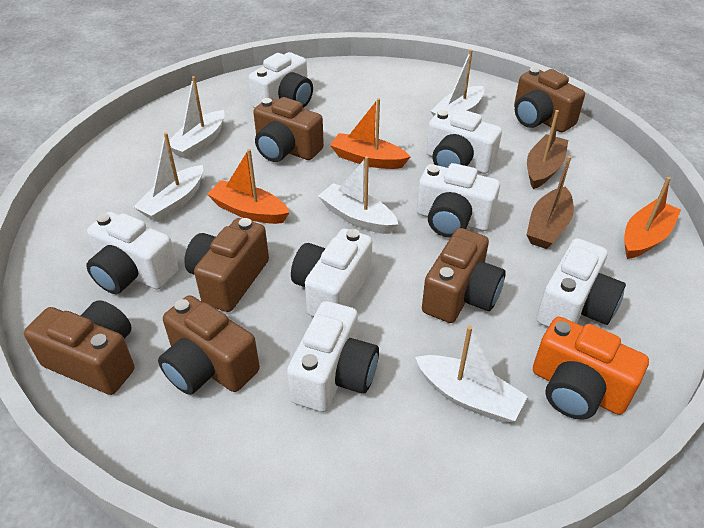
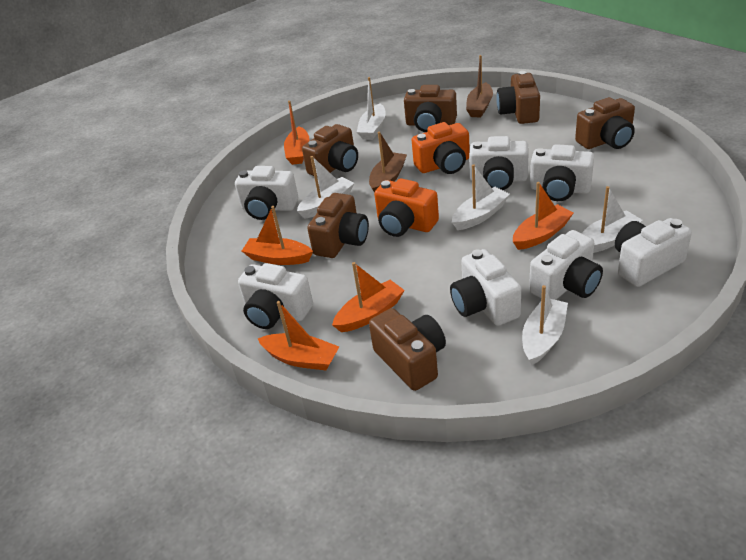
orange boat: 3 -> 5
orange camera: 1 -> 2

